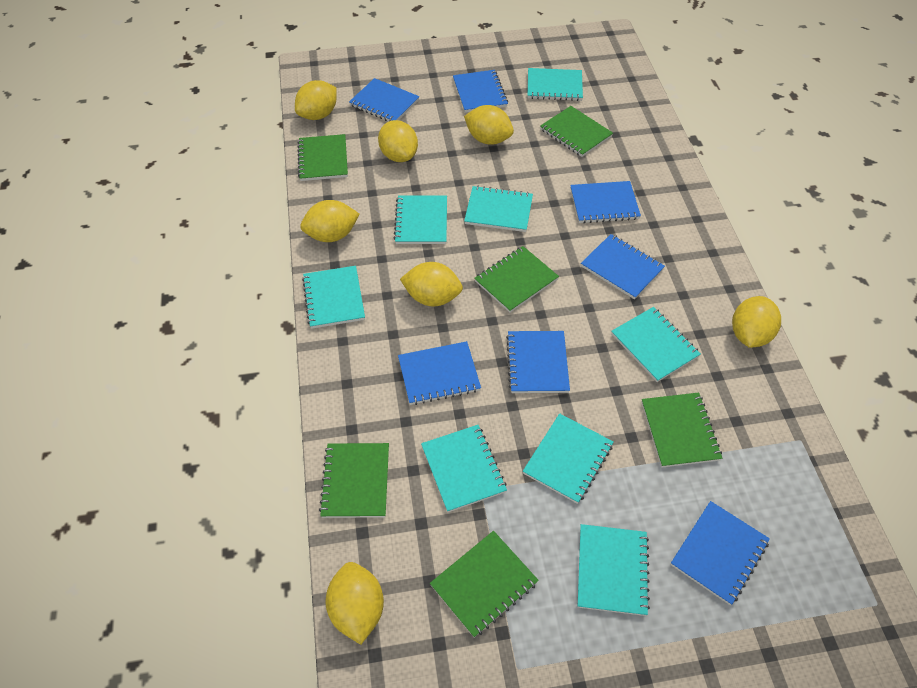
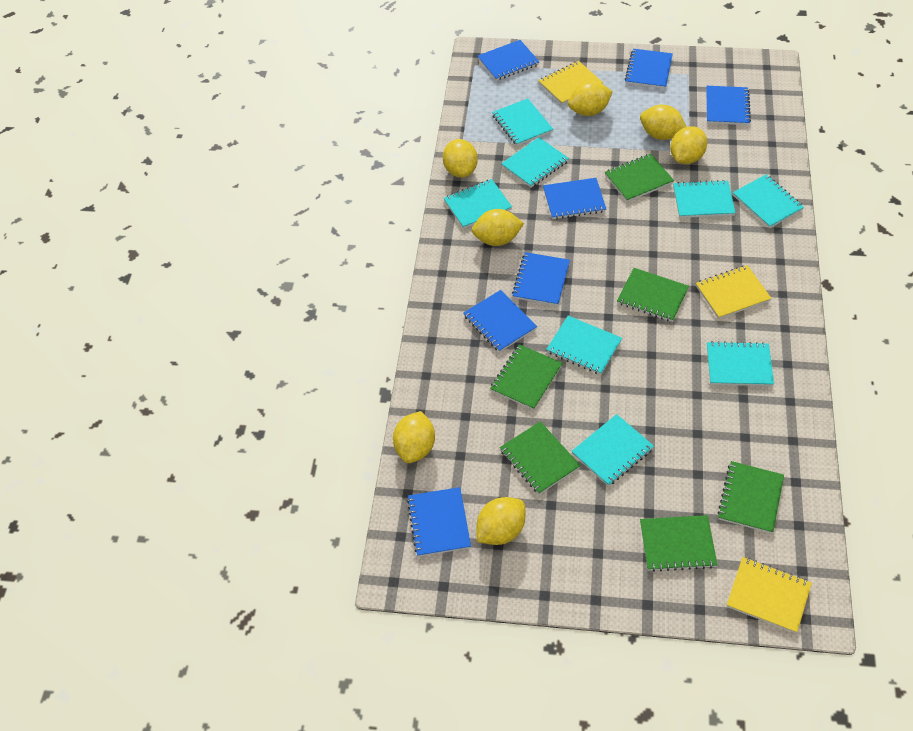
yellow notebook: 0 -> 3

